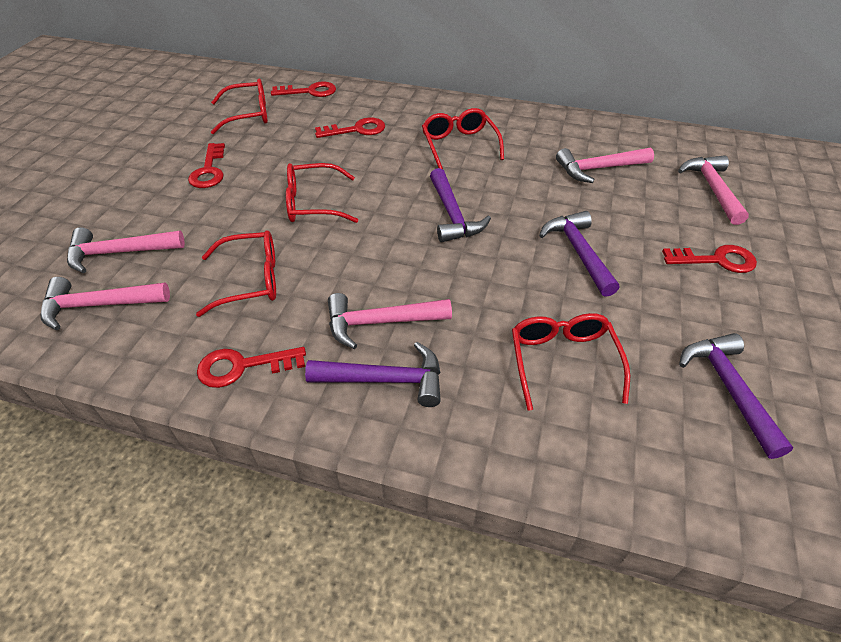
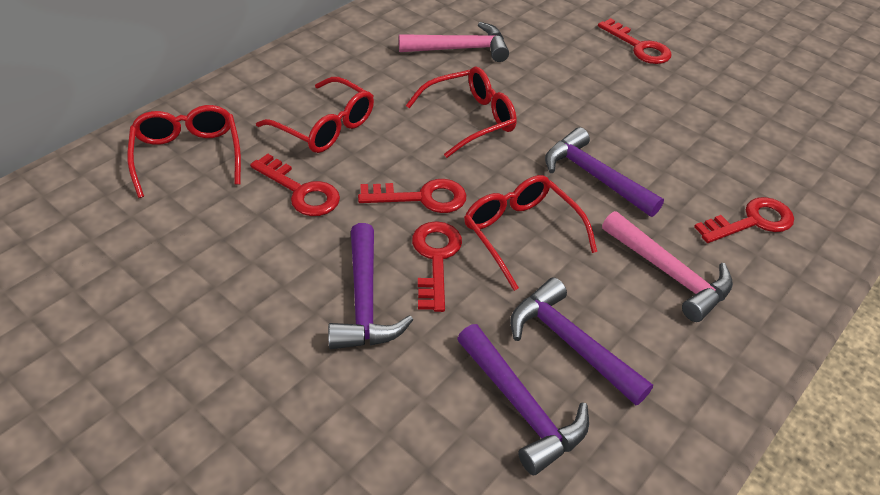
pink hammer: 5 -> 2
red glasses: 5 -> 4

